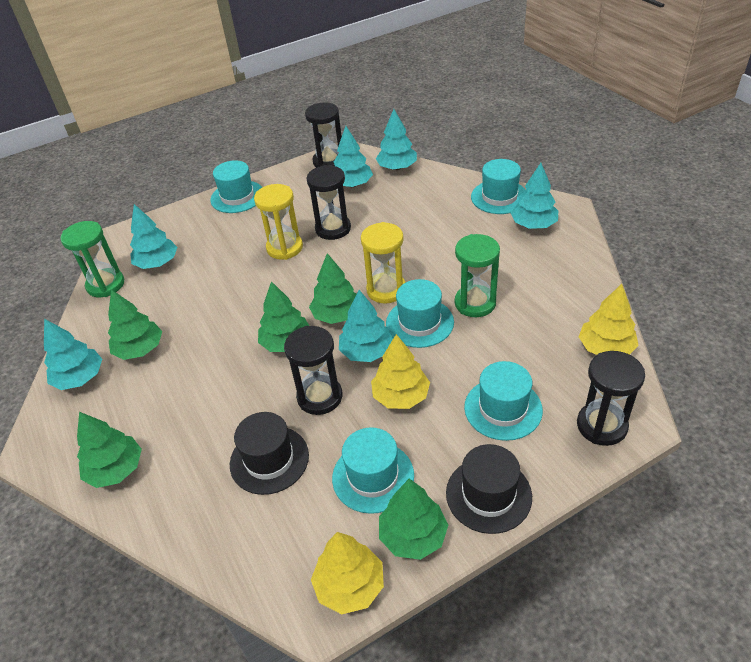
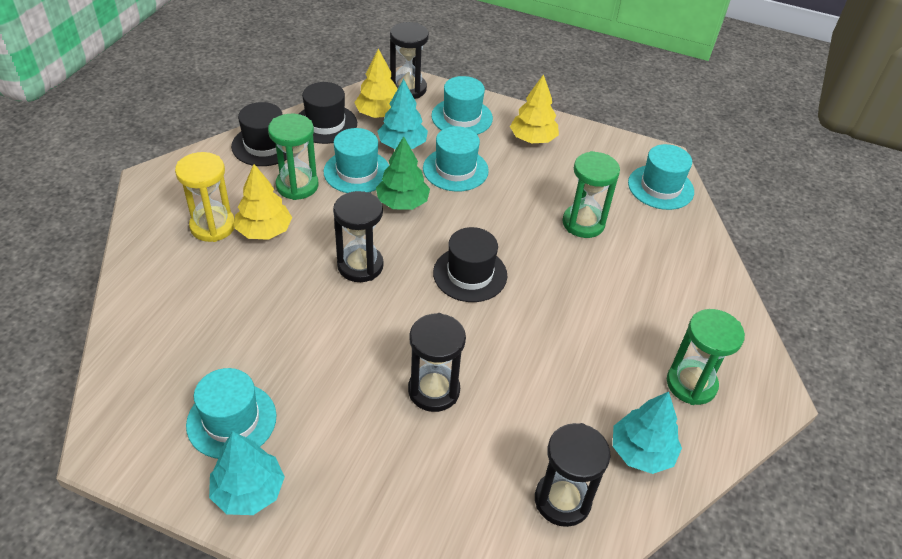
black hat: 2 -> 3
green hourglass: 2 -> 3
green tree: 5 -> 1
turquoise tree: 6 -> 3
yellow hourglass: 2 -> 1

